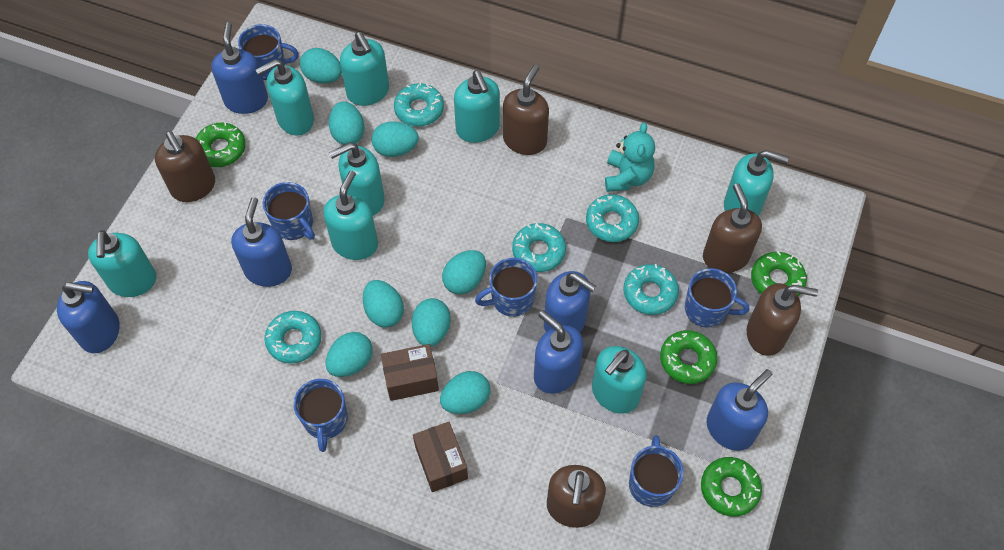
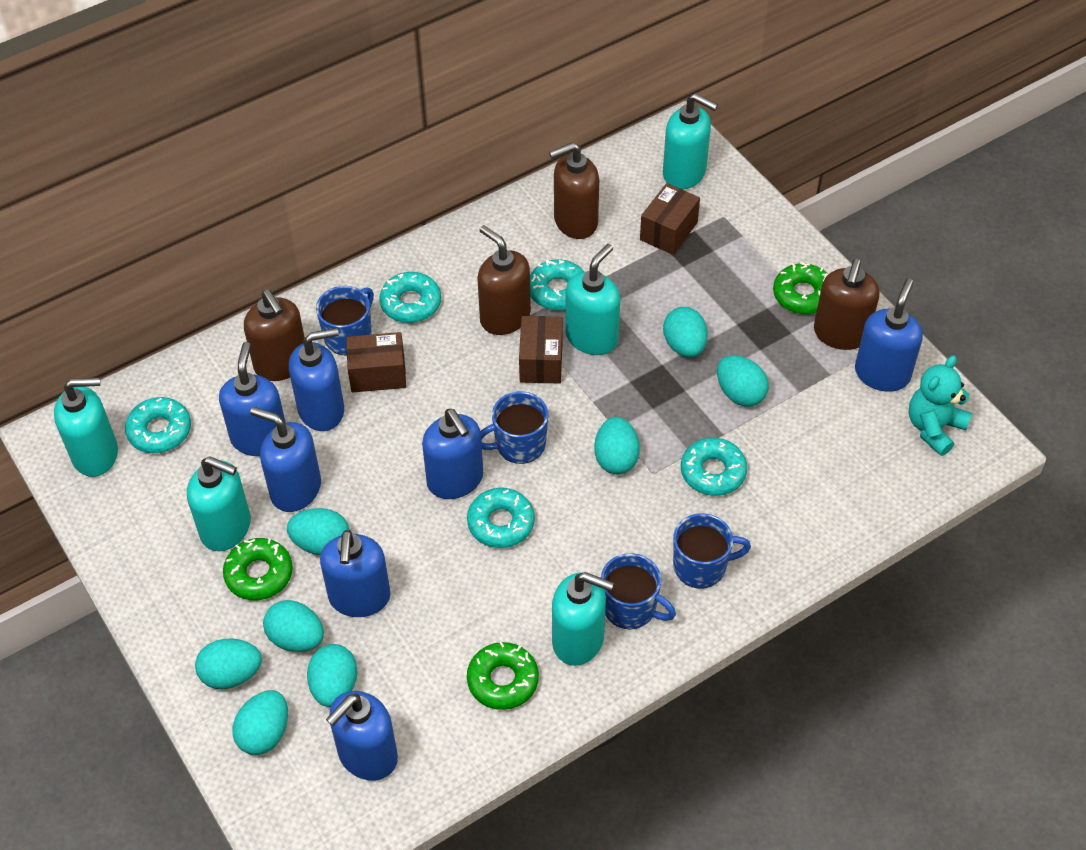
blue mug: 6 -> 4
blue soap dispenser: 6 -> 7
brown box: 2 -> 3
brown soap dispenser: 5 -> 4
green donut: 4 -> 3
turquoise soap dispenser: 8 -> 5

